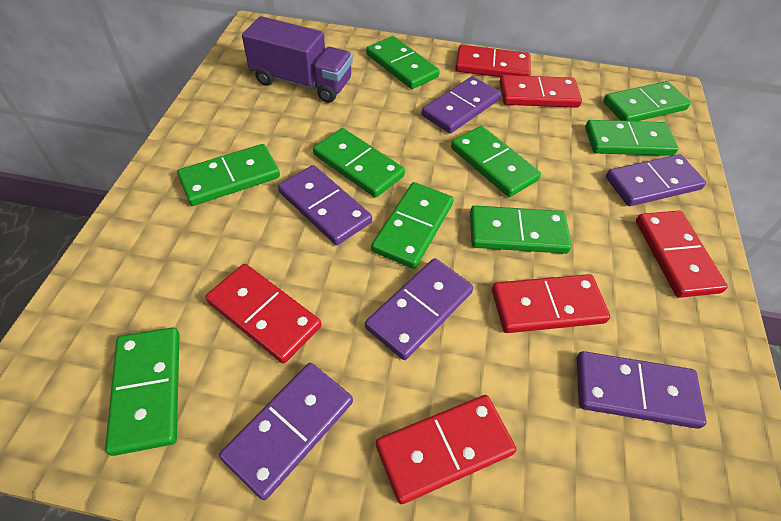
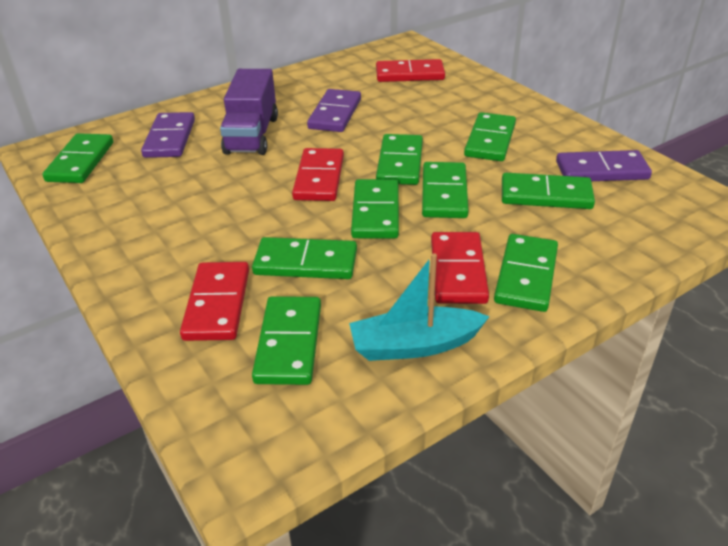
purple domino: 6 -> 3
red domino: 6 -> 4
turquoise boat: 0 -> 1

